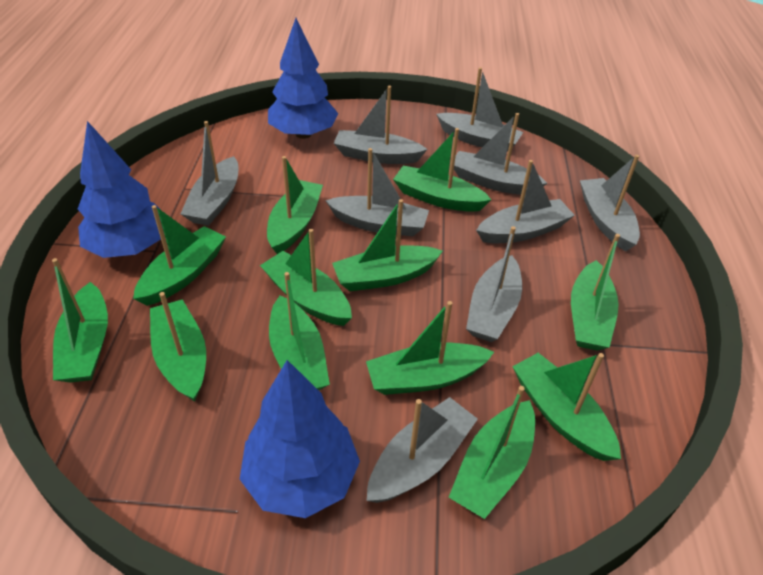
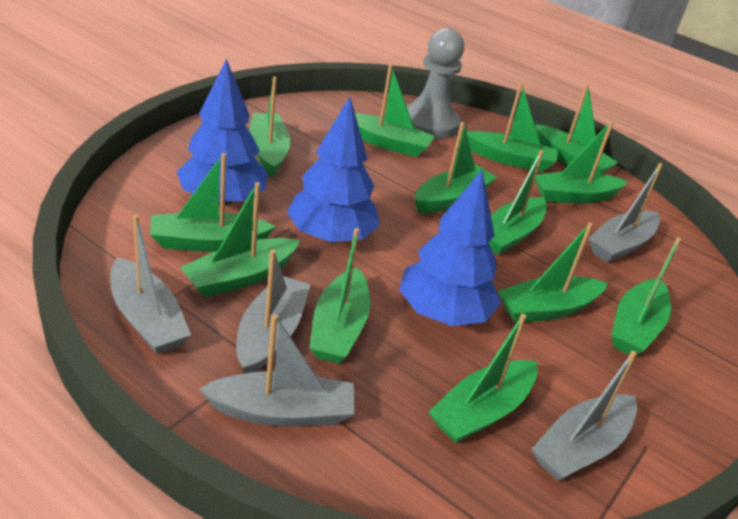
green boat: 12 -> 13
grey boat: 9 -> 5
grey pawn: 0 -> 1

